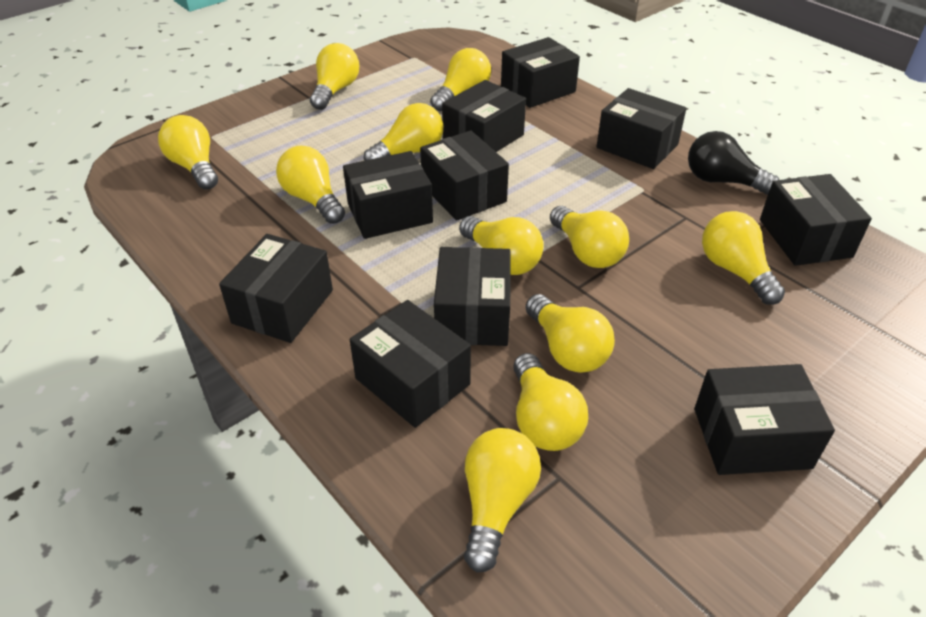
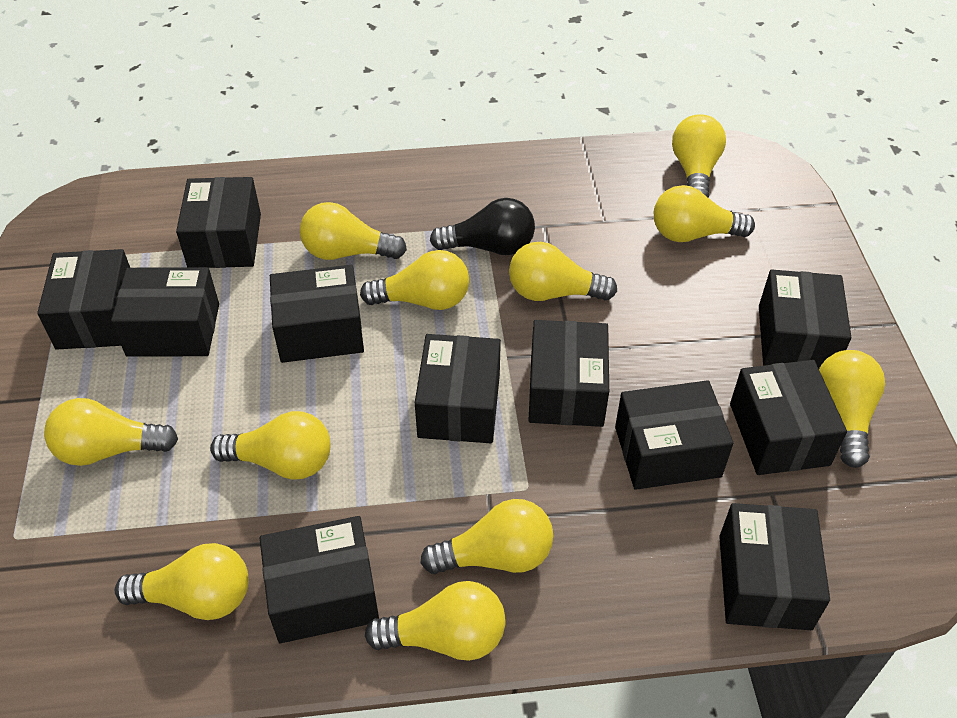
black box: 10 -> 11

